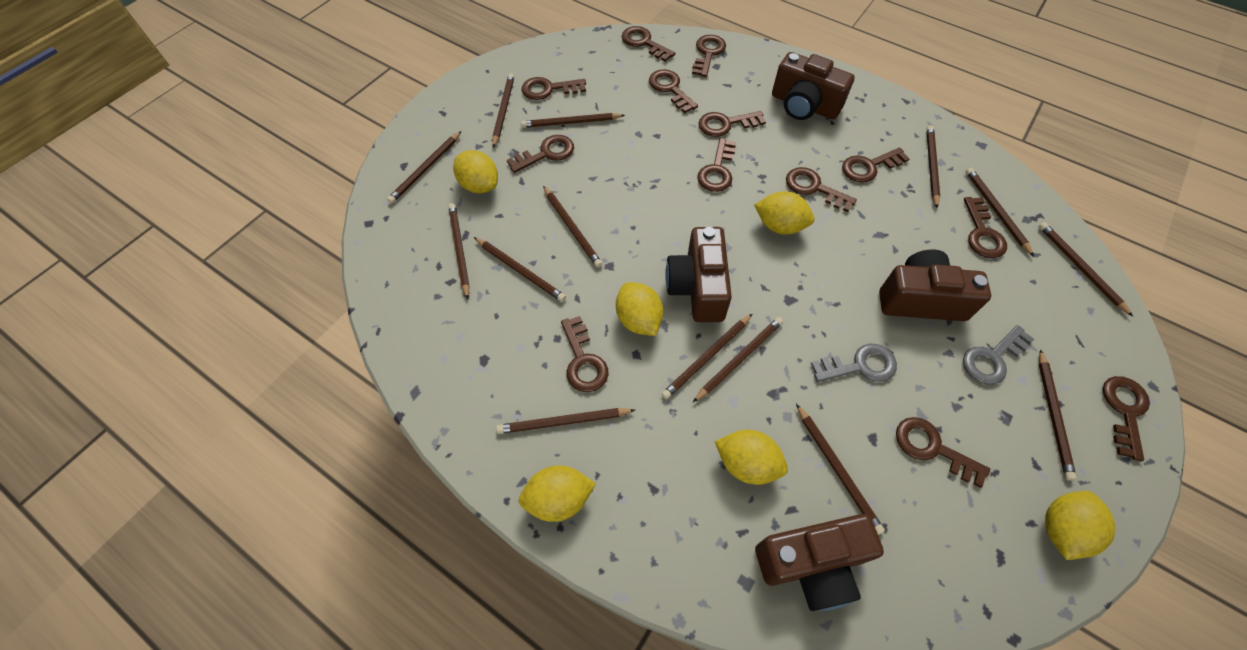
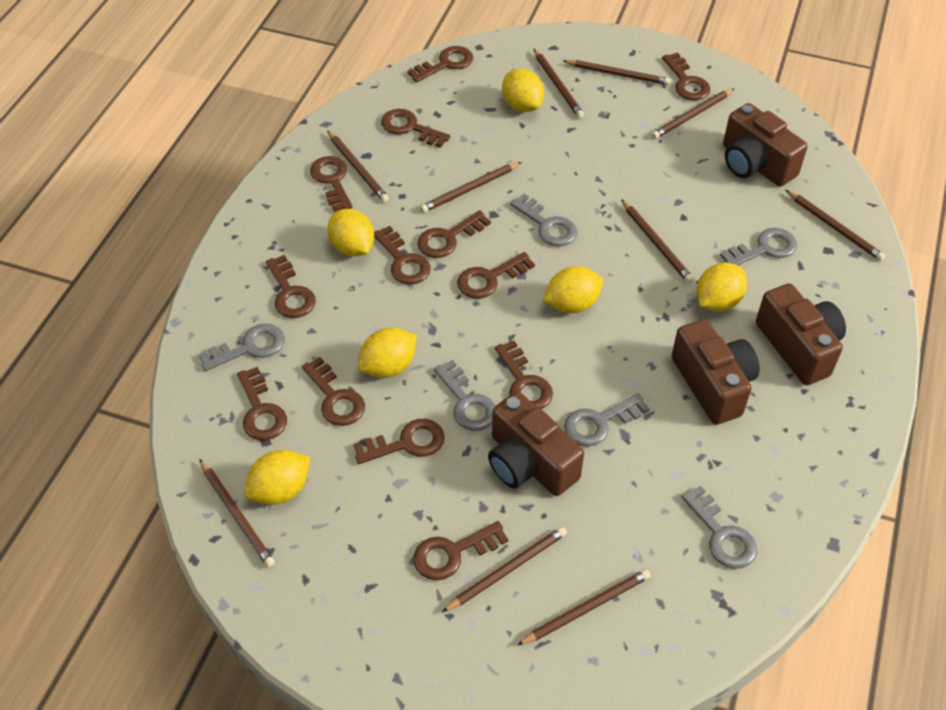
brown pencil: 14 -> 10
grey key: 2 -> 6

